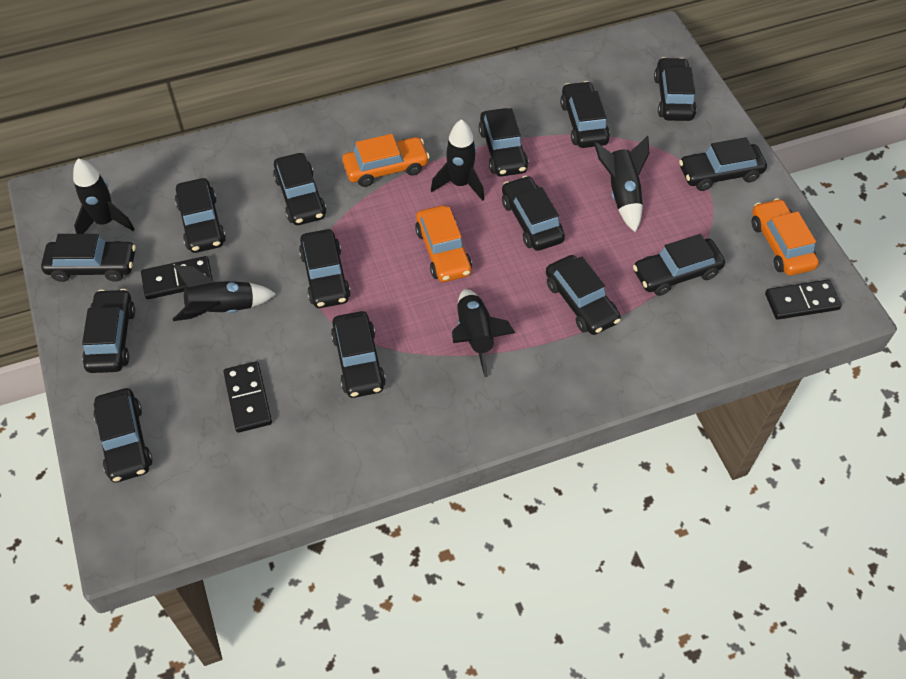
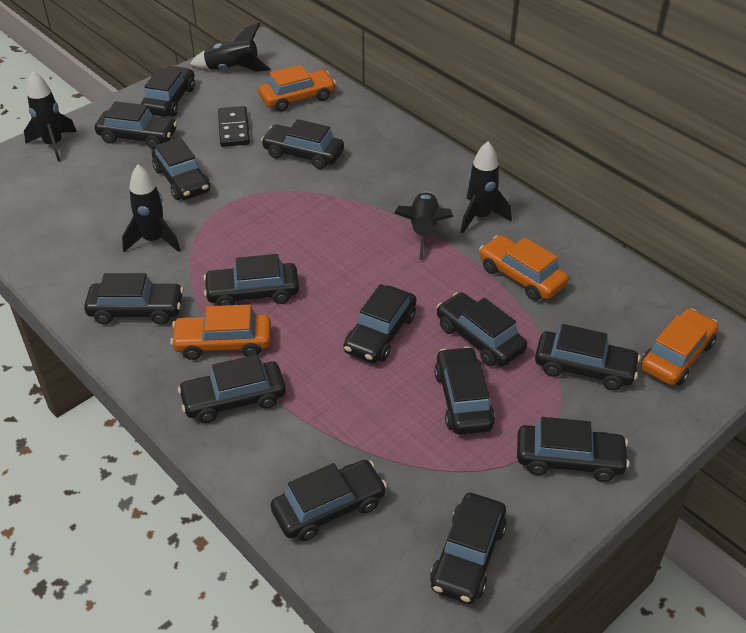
black domino: 3 -> 1
orange car: 3 -> 4

